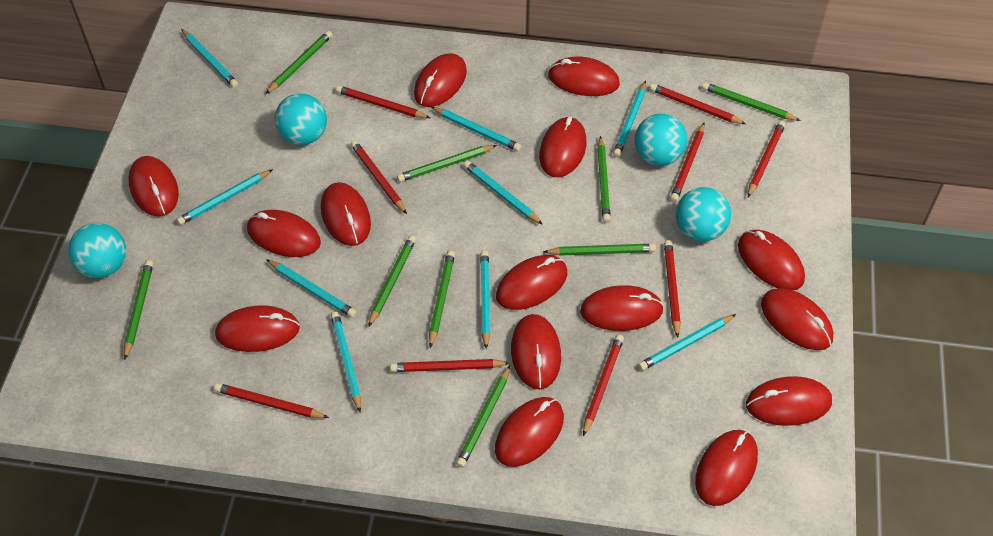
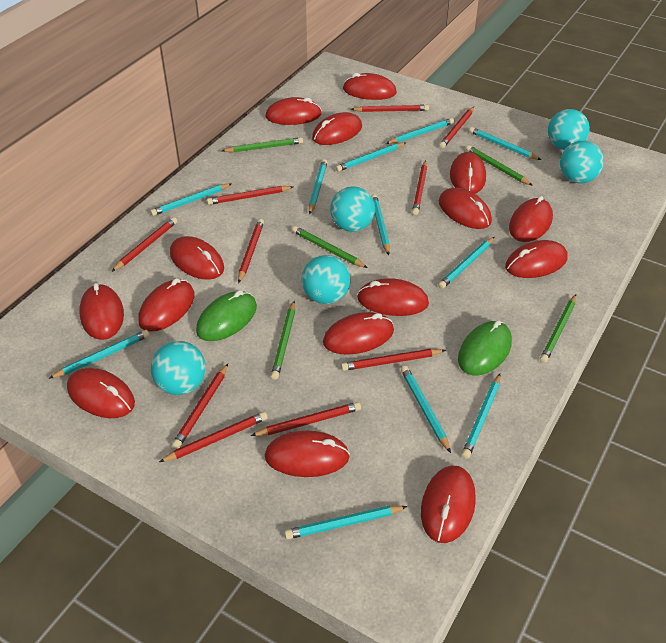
green mouse: 0 -> 2
green pencil: 9 -> 5
red pencil: 9 -> 10
turquoise ball: 4 -> 5
turquoise pencil: 9 -> 11

